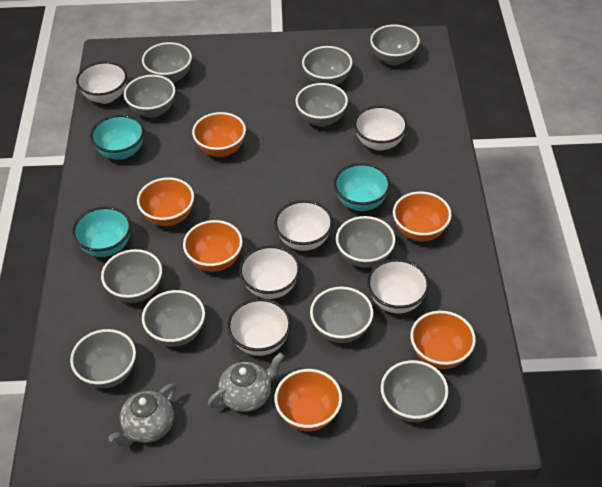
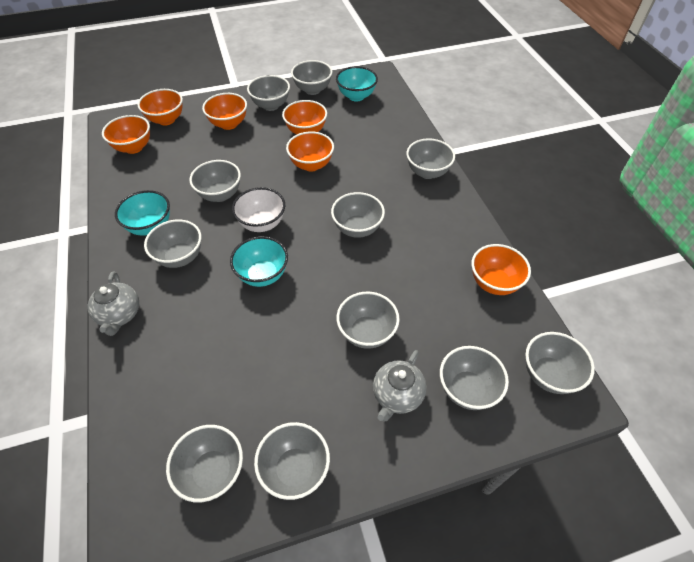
white bowl: 6 -> 1

